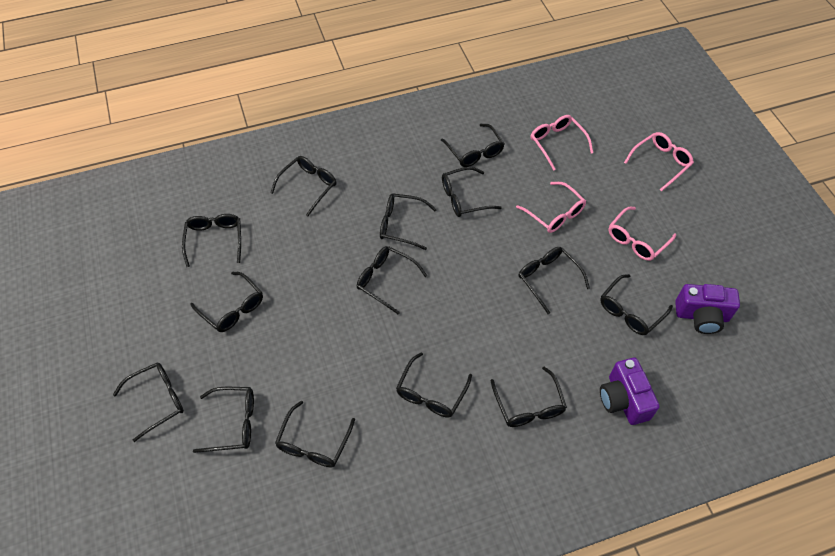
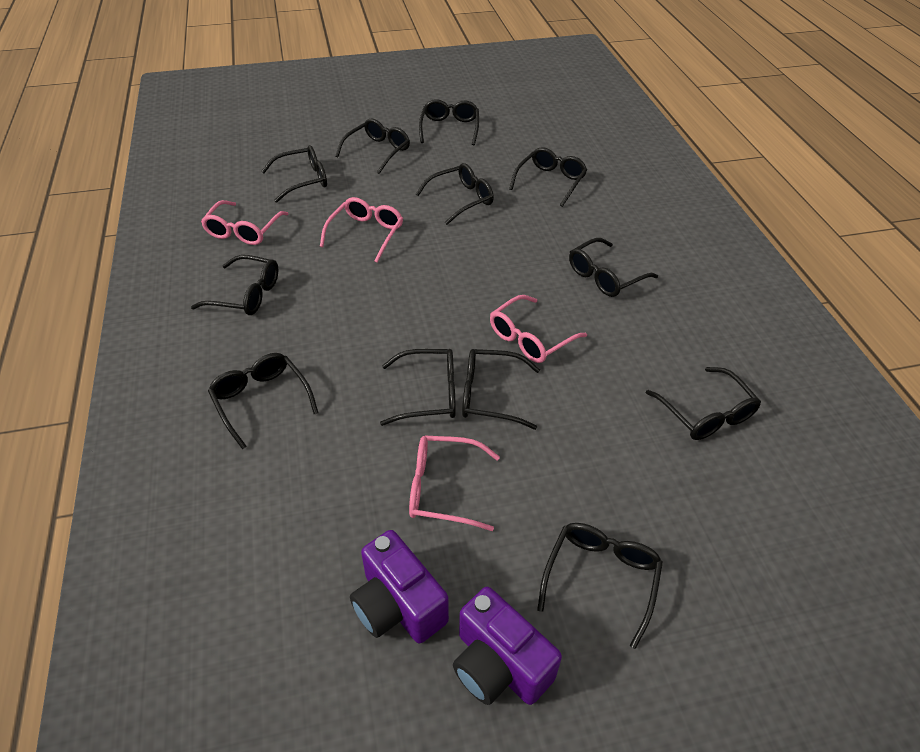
black glasses: 14 -> 12

